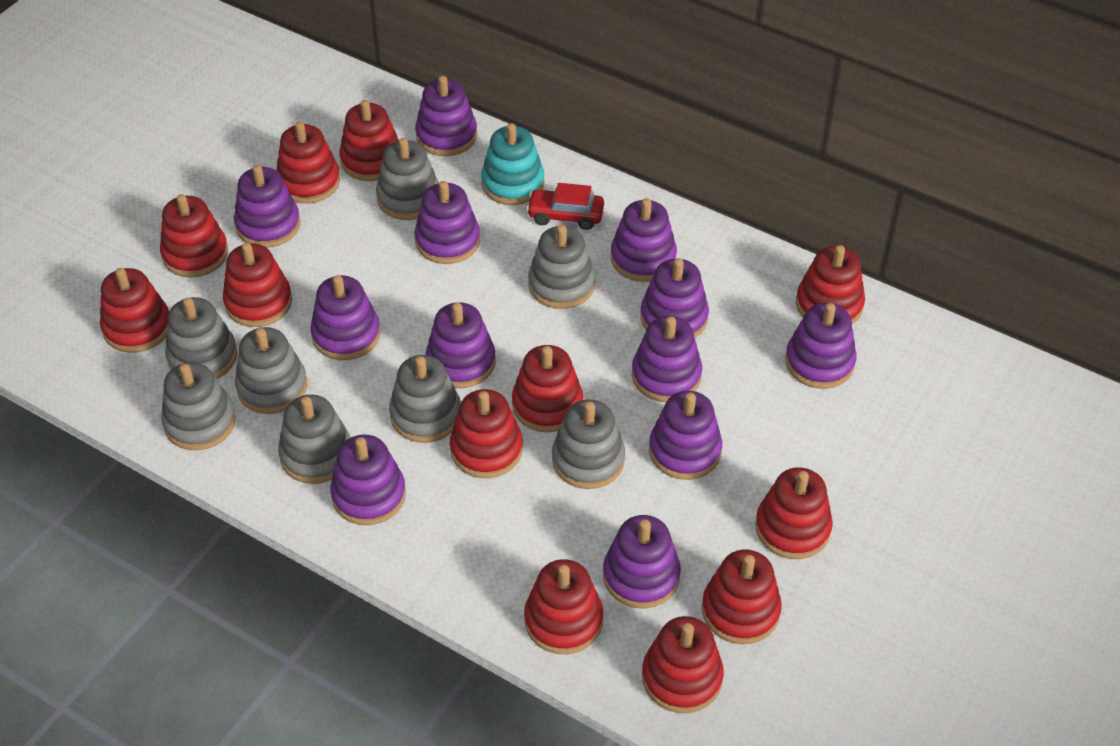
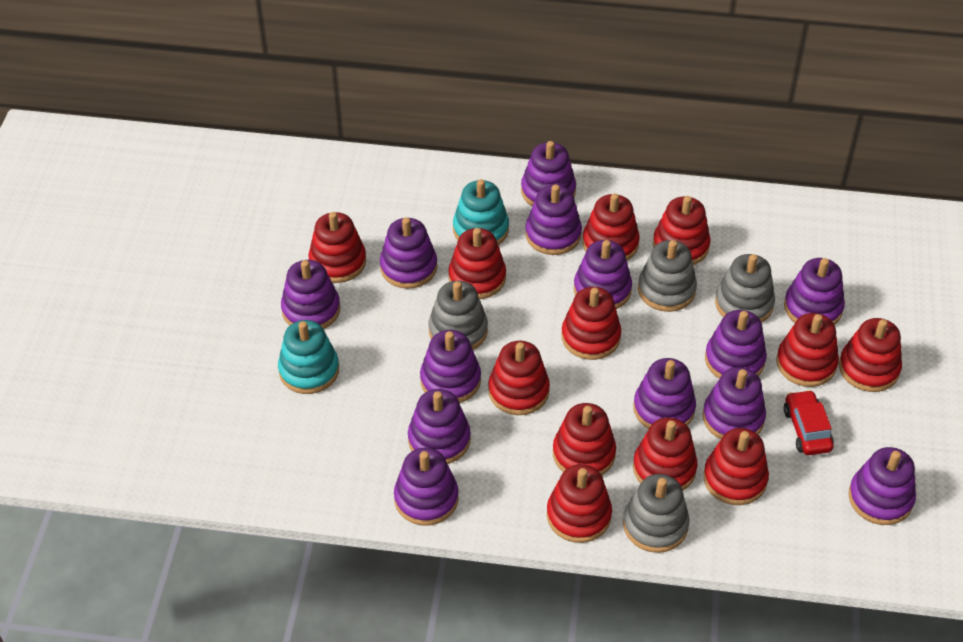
grey stacking toy: 8 -> 4
purple stacking toy: 12 -> 13
turquoise stacking toy: 1 -> 2

